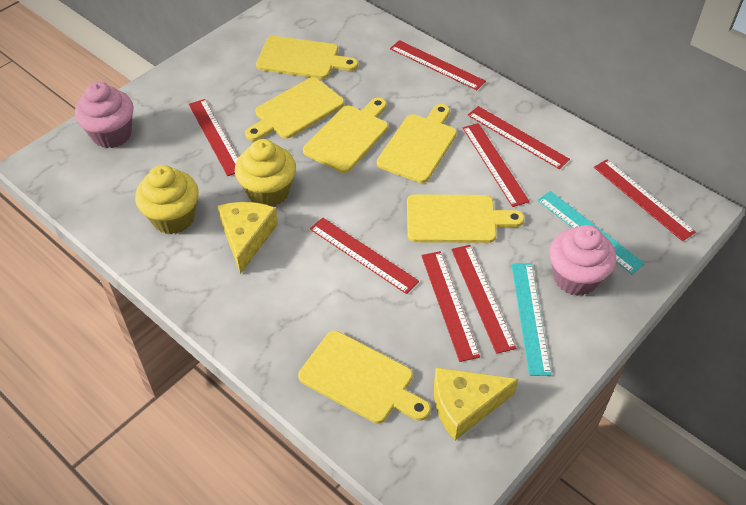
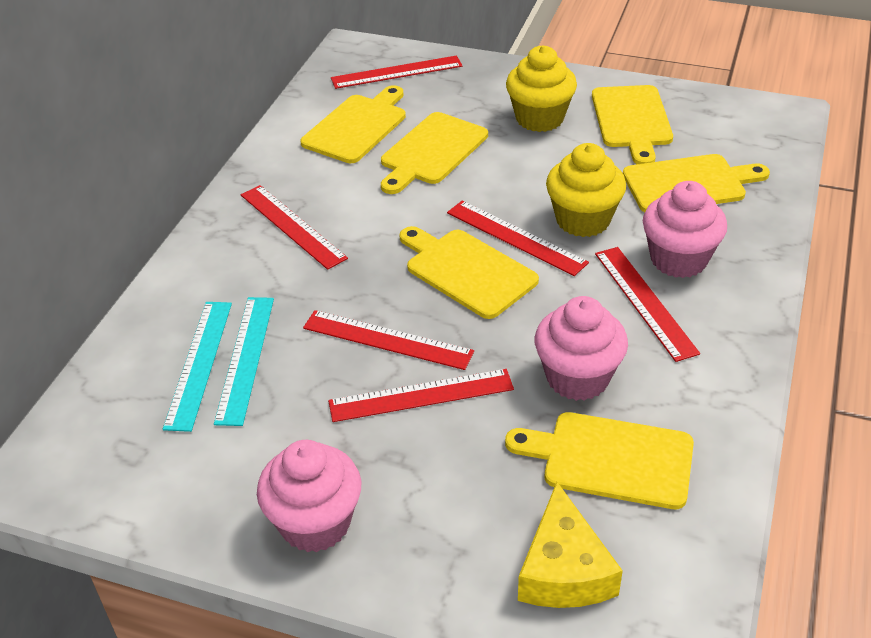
pink cupcake: 2 -> 3
red ruler: 8 -> 6
yellow cheese: 2 -> 1

